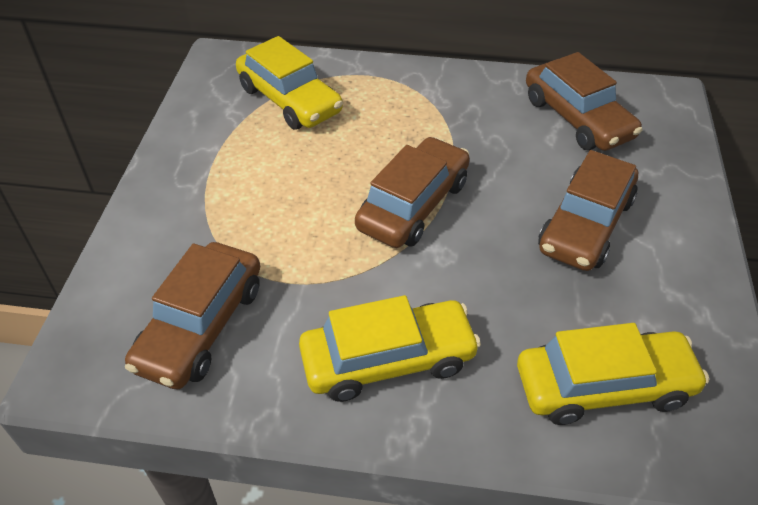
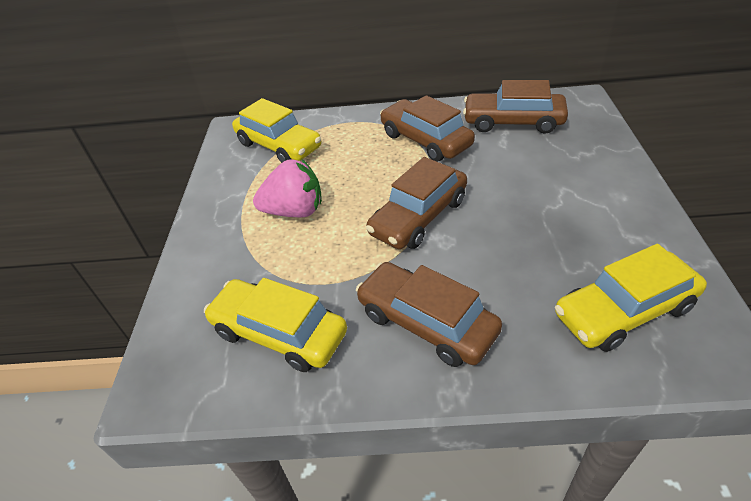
pink strawberry: 0 -> 1

